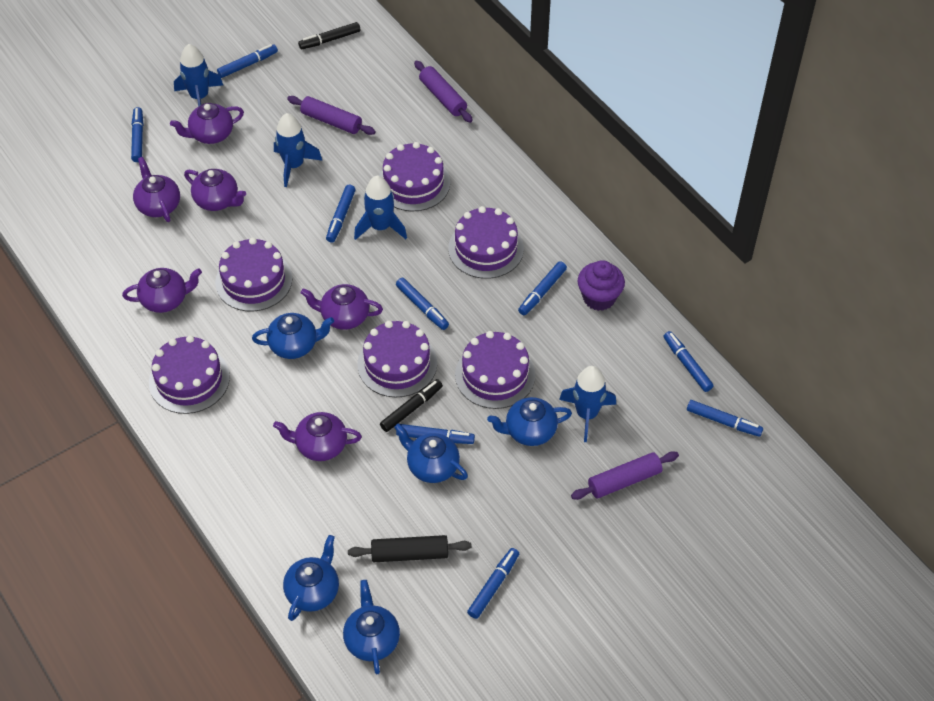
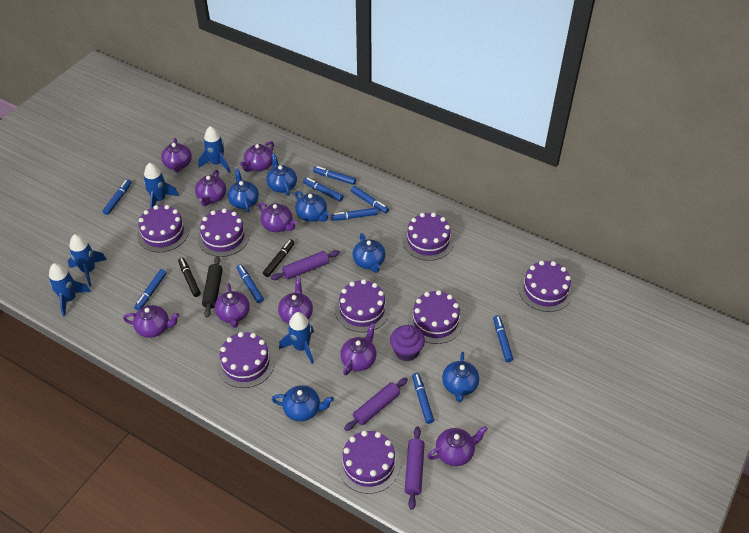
blue rocket: 4 -> 5
blue teapot: 5 -> 6
purple cake: 6 -> 8
purple teapot: 6 -> 9

